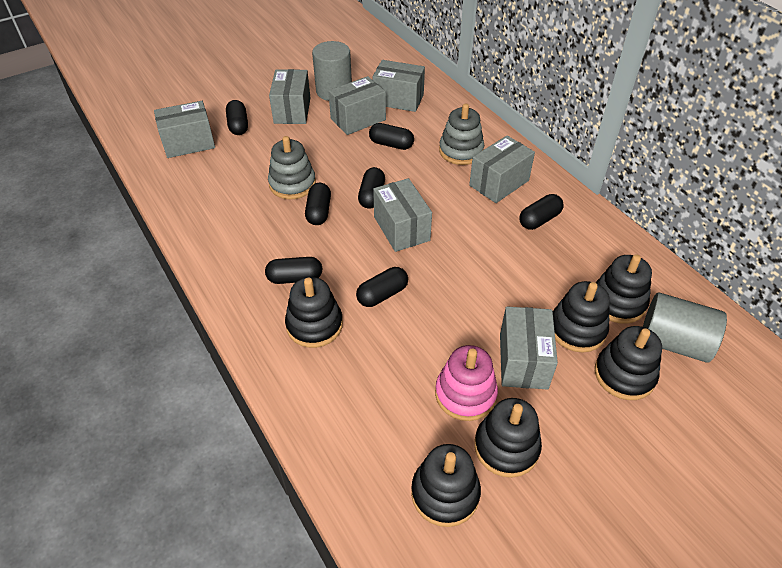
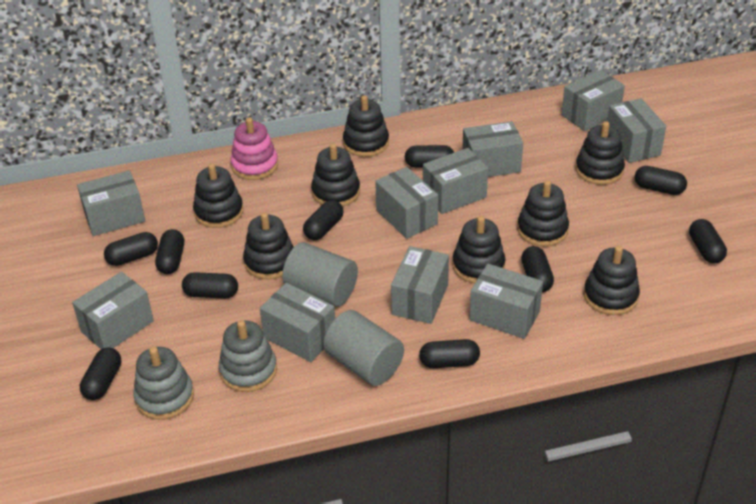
black capsule: 7 -> 10
black stacking toy: 6 -> 8
grey box: 7 -> 10

